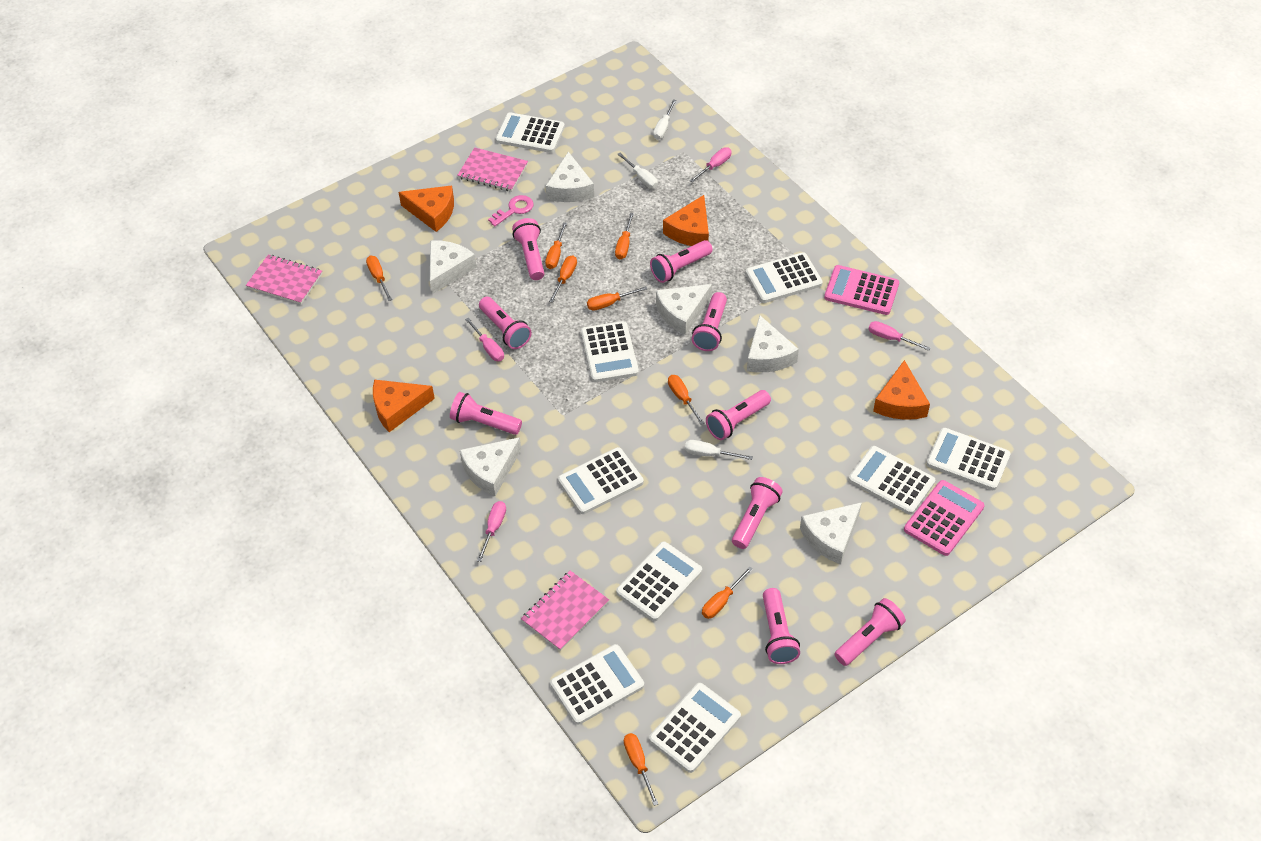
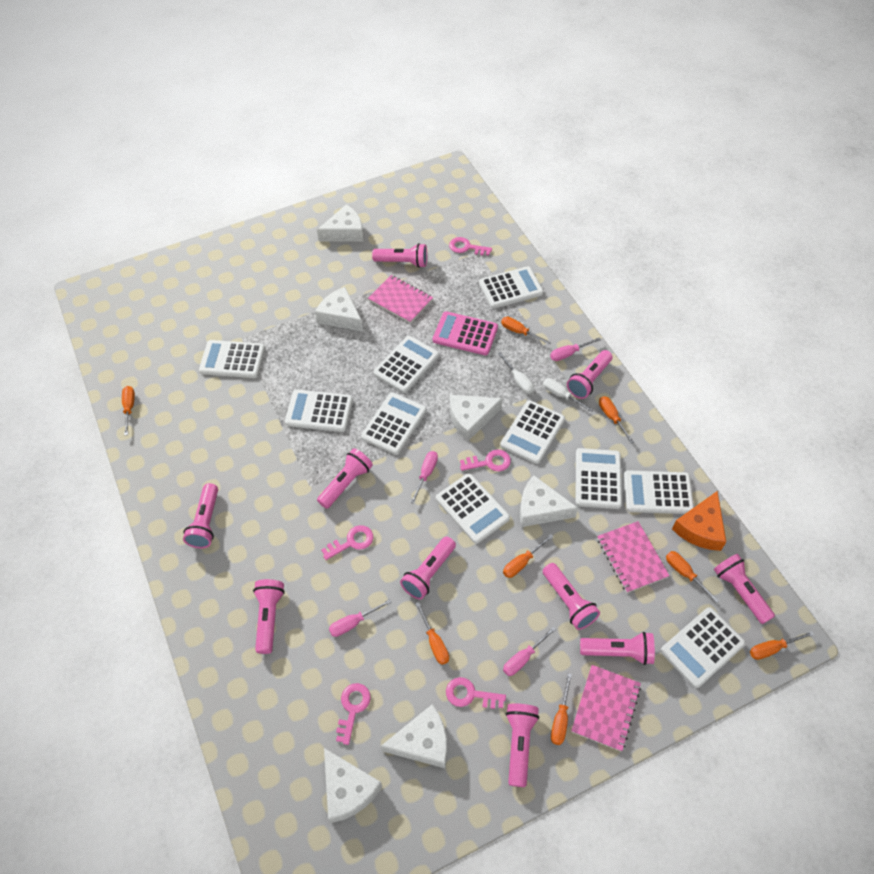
orange cheese: 4 -> 1
pink calculator: 2 -> 1
pink flashlight: 9 -> 10
pink key: 1 -> 5
white calculator: 9 -> 10
white screwdriver: 3 -> 2

